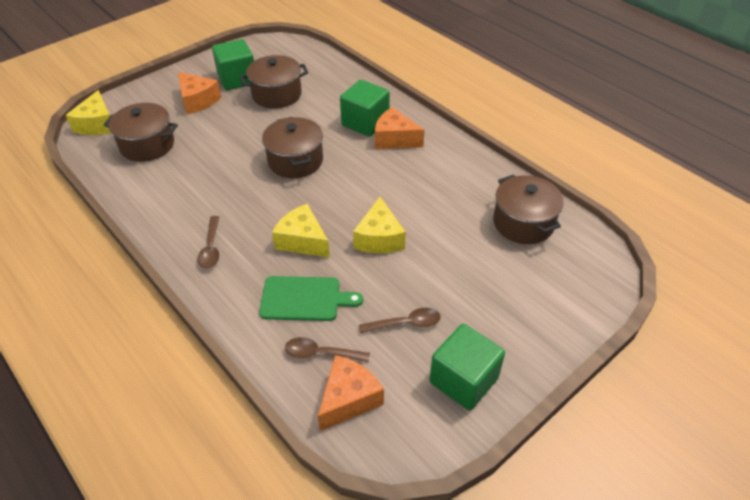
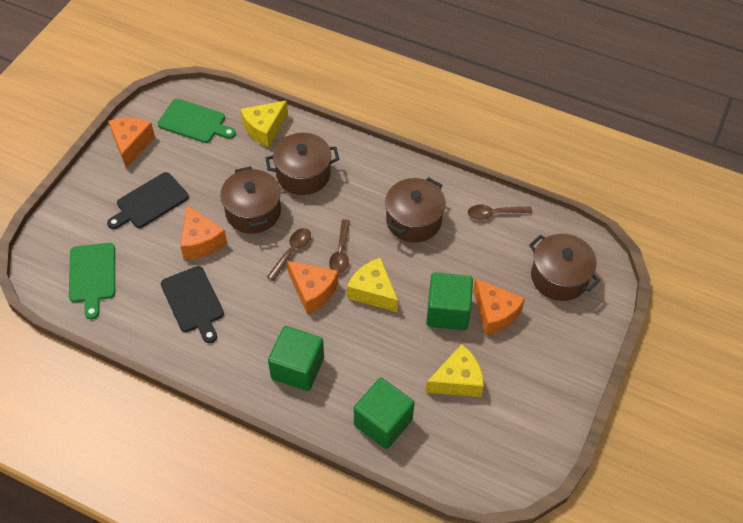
black cutting board: 0 -> 2
green cutting board: 1 -> 2
orange cheese: 3 -> 4

